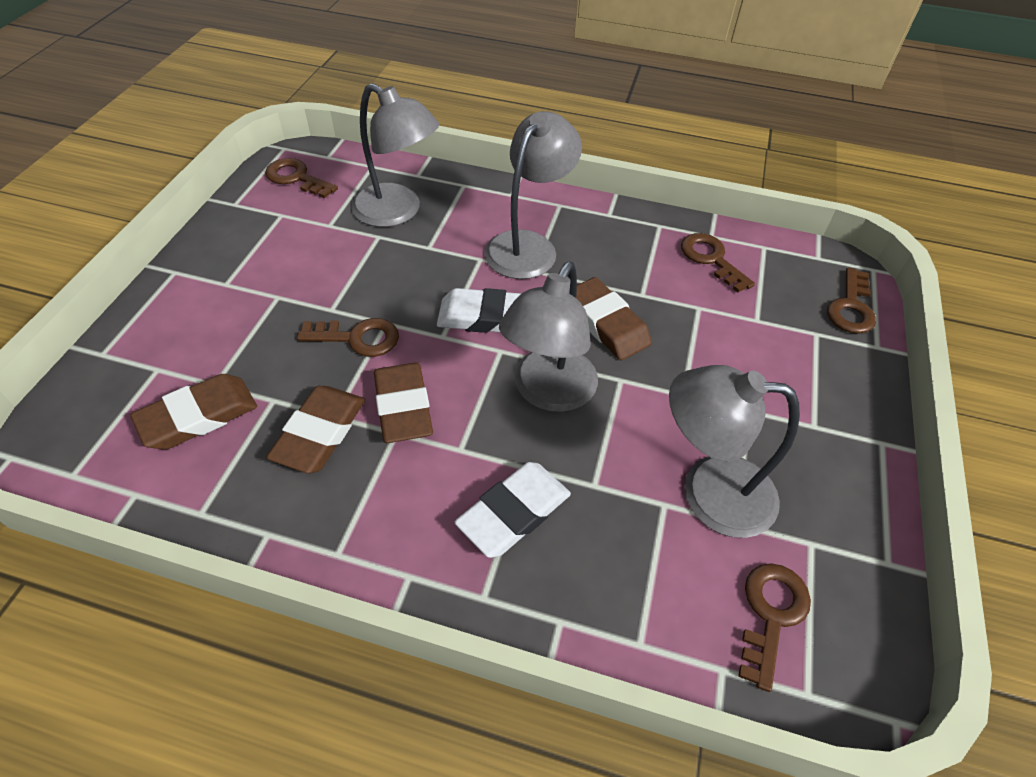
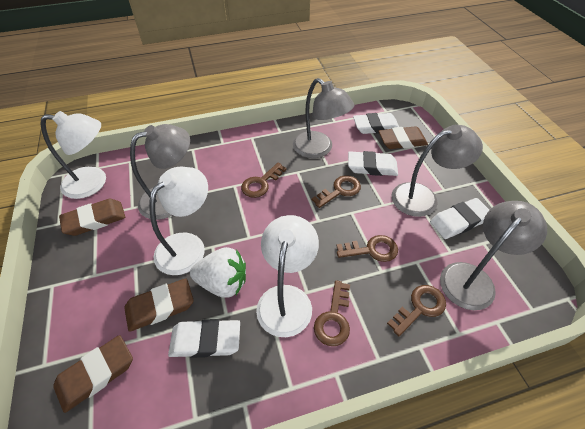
white eraser: 2 -> 4
white lamp: 0 -> 3
white strawberry: 0 -> 1

